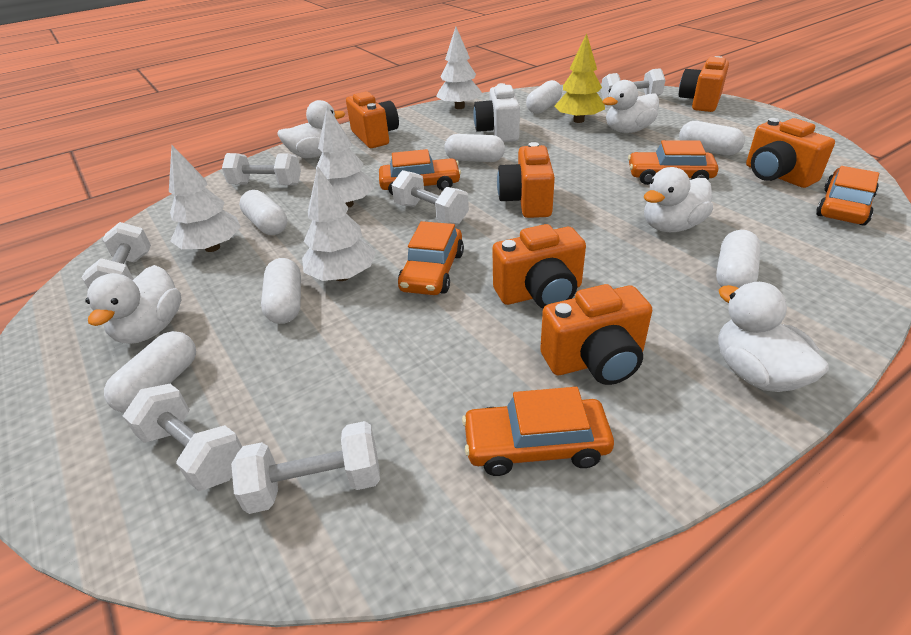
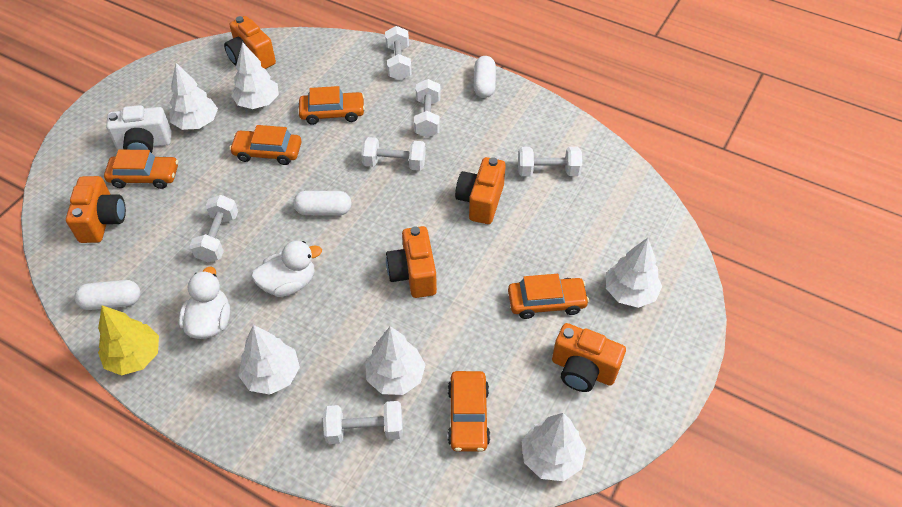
orange camera: 6 -> 5
white capsule: 7 -> 3
white duck: 5 -> 2
white tree: 4 -> 6

